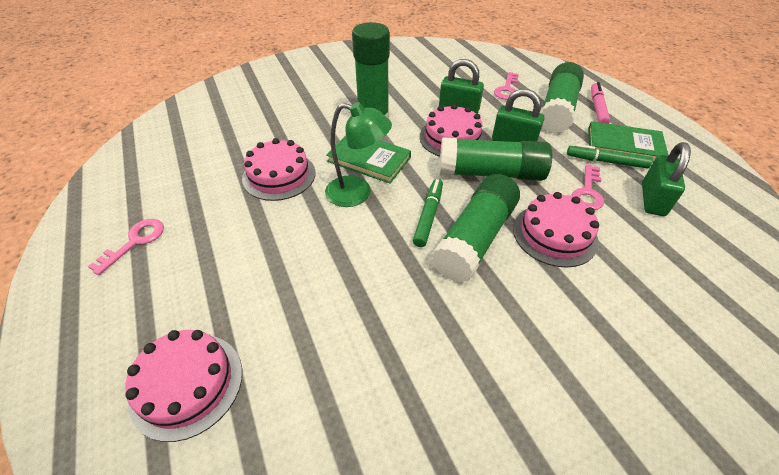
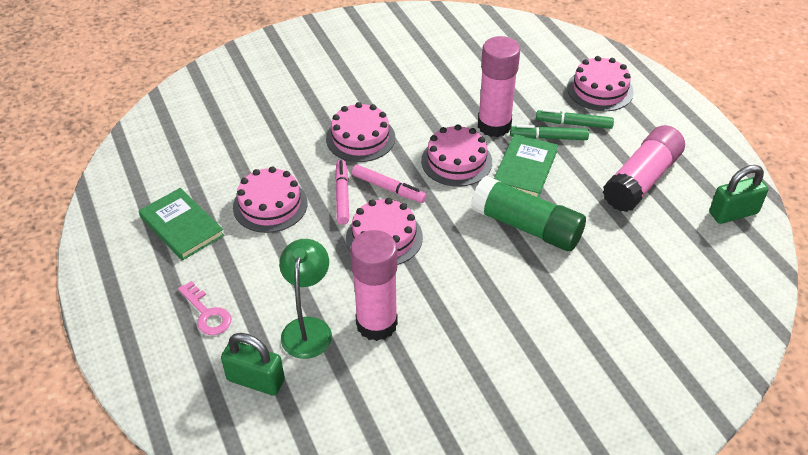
green glue stick: 4 -> 1
green padlock: 3 -> 2
pink cake: 4 -> 5
pink glue stick: 0 -> 3
pink key: 3 -> 1
pink marker: 1 -> 2

